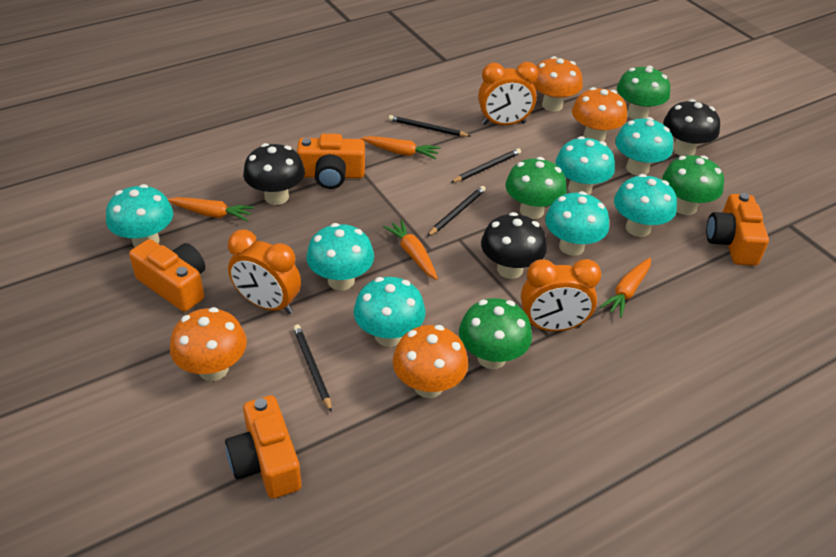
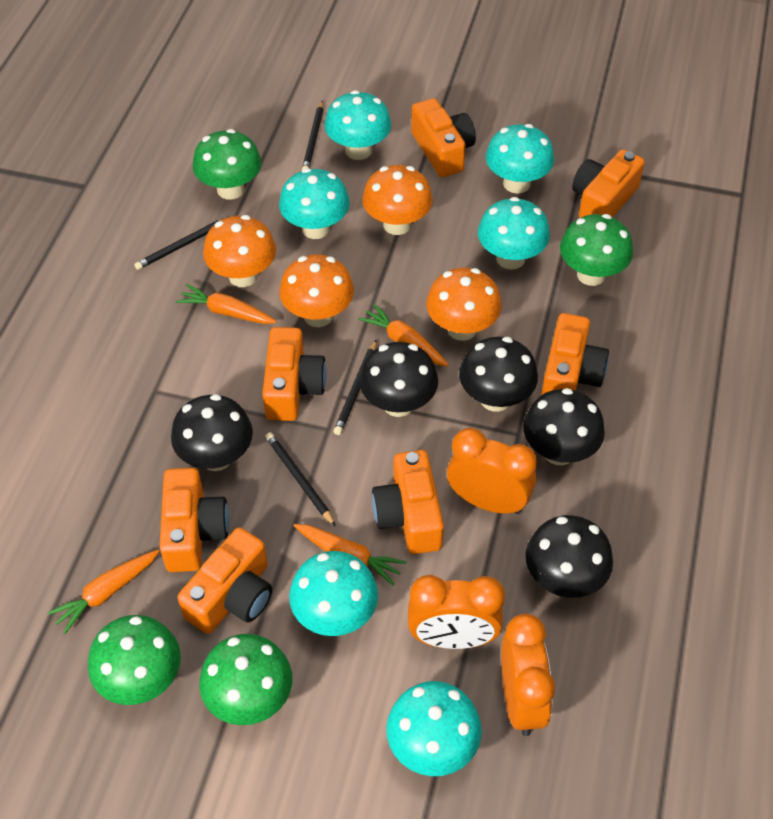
black mushroom: 3 -> 5
orange camera: 4 -> 7
turquoise mushroom: 7 -> 6

